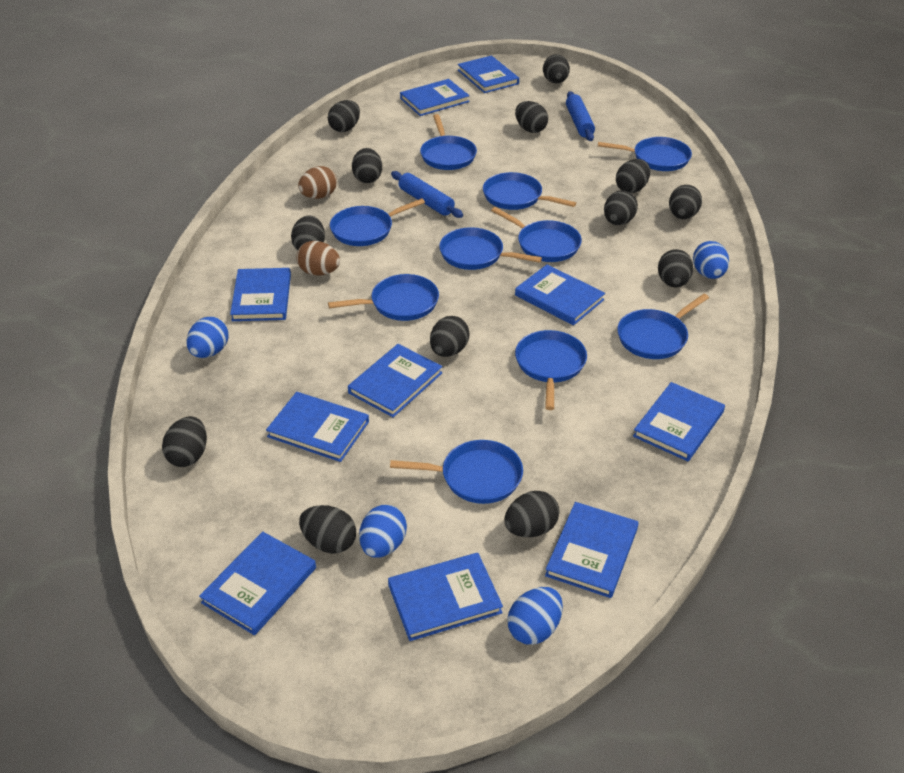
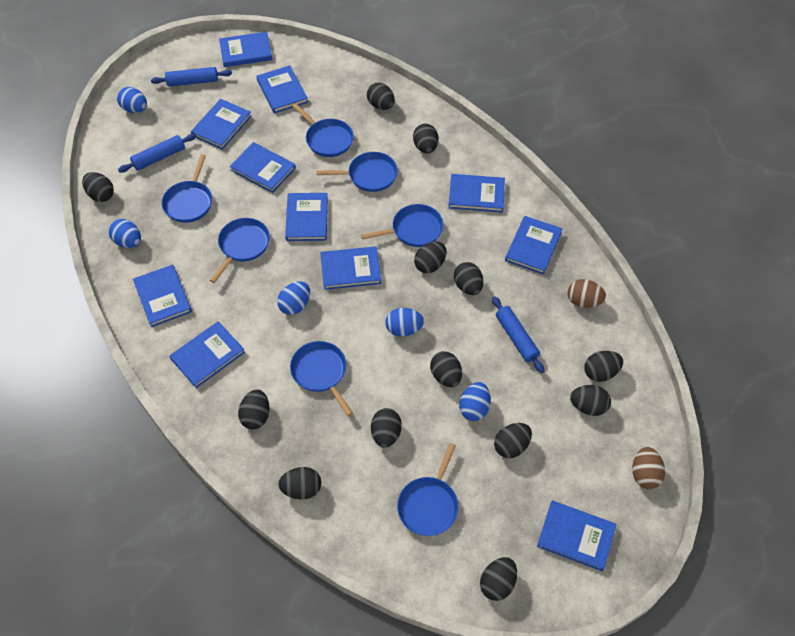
blue book: 10 -> 11
blue egg: 4 -> 5
blue pan: 10 -> 7
blue rolling pin: 2 -> 3

